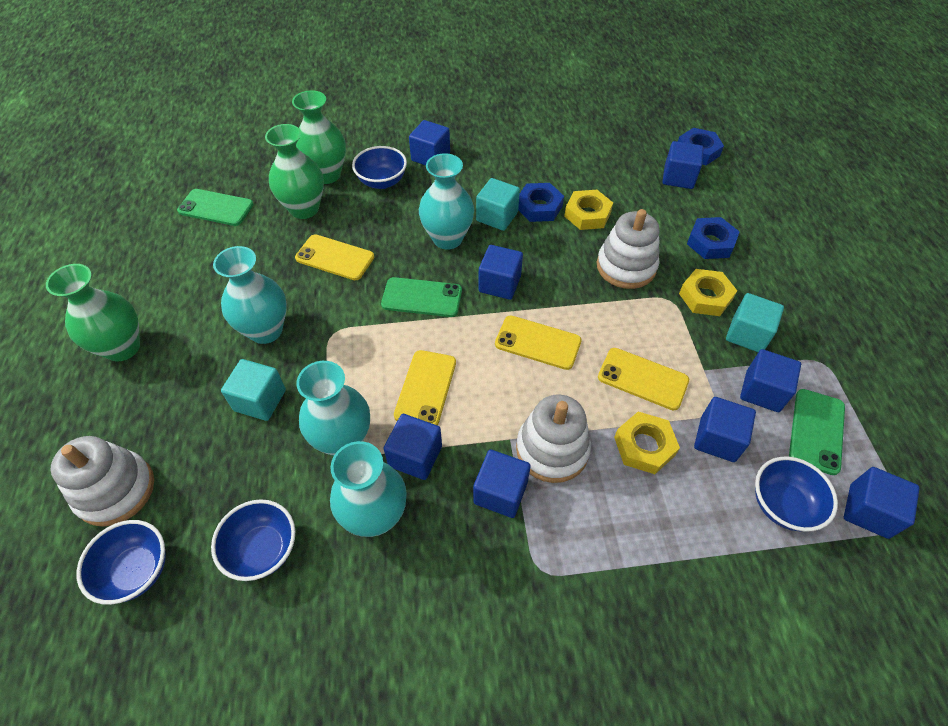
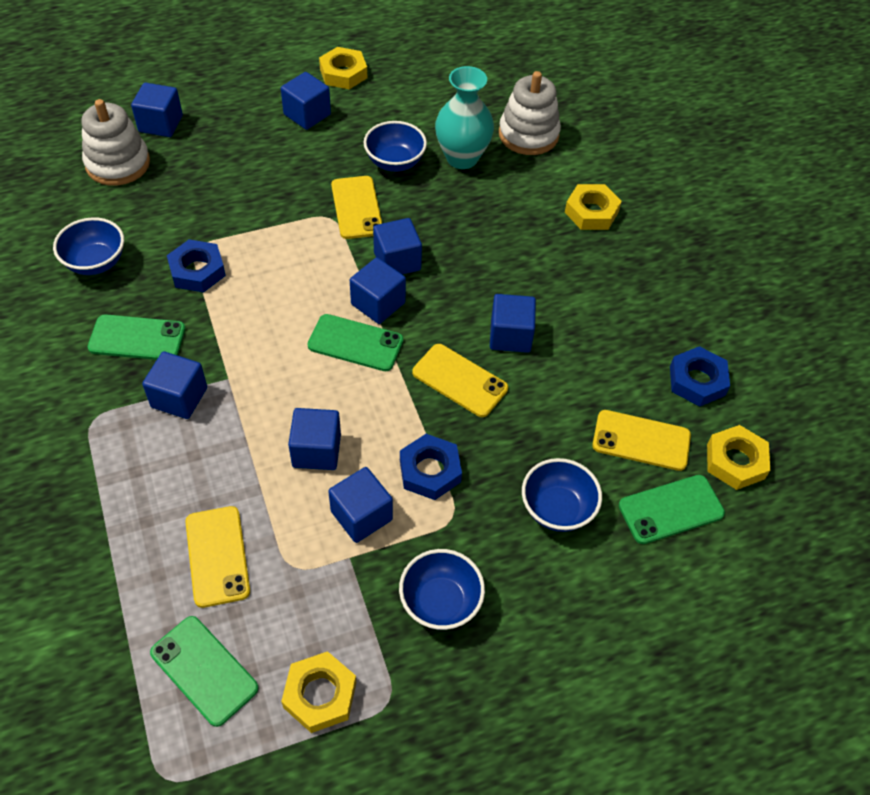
green phone: 3 -> 4
green vase: 3 -> 0
turquoise cube: 3 -> 0
turquoise vase: 4 -> 1
white stacking toy: 3 -> 2
yellow nut: 3 -> 4

